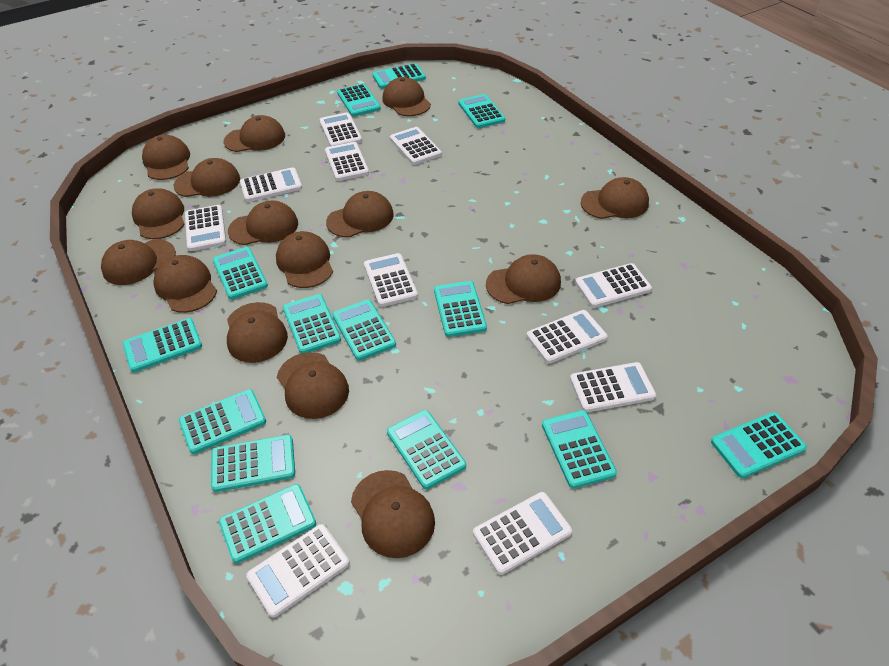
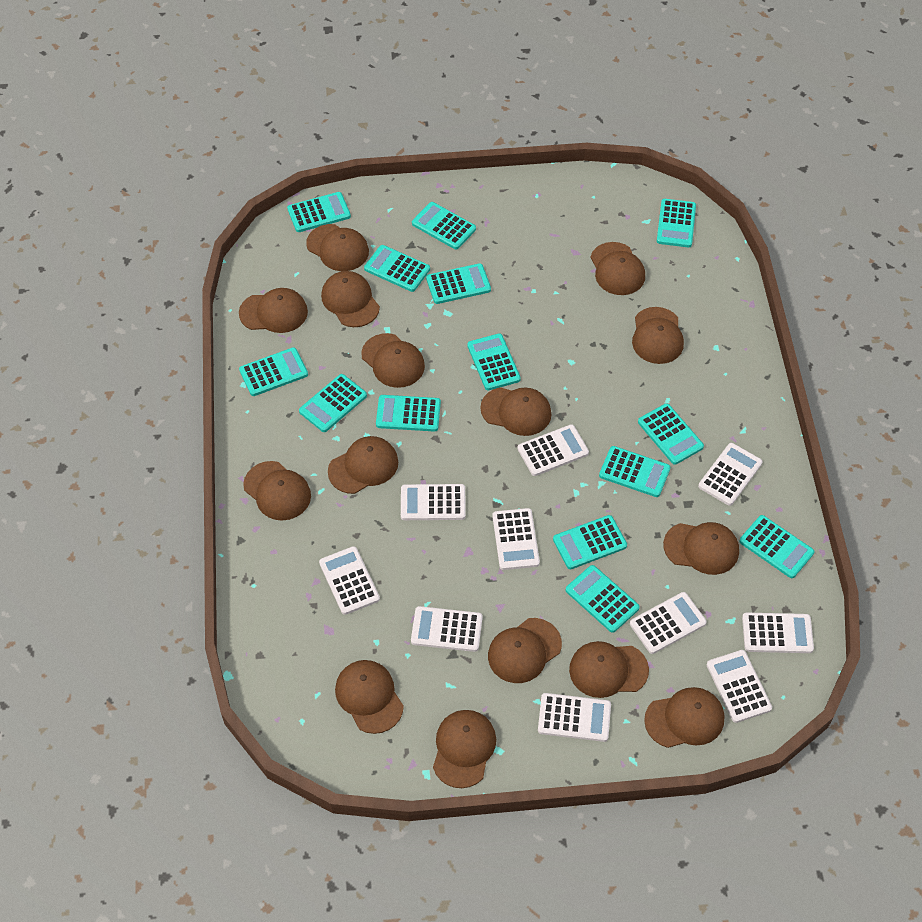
white calculator: 11 -> 10

